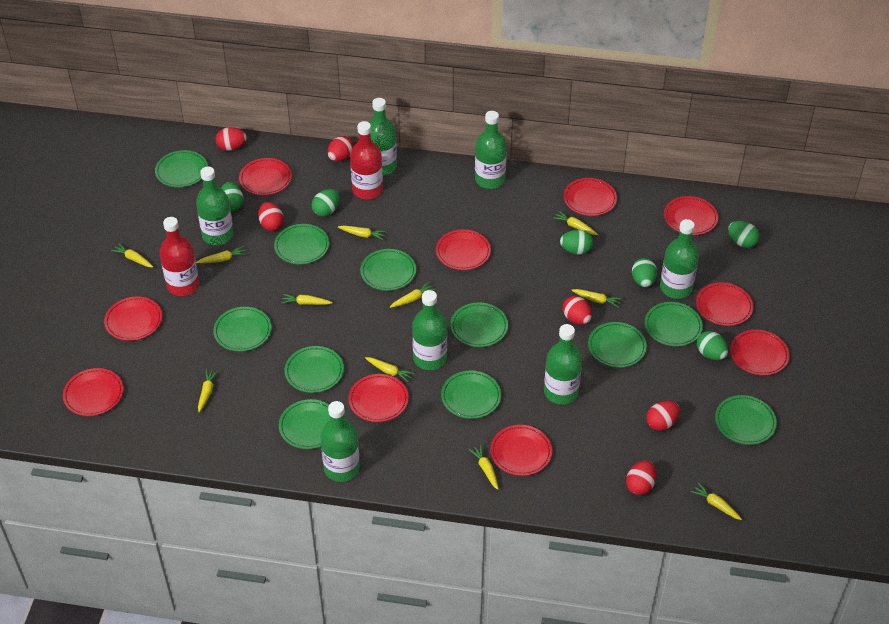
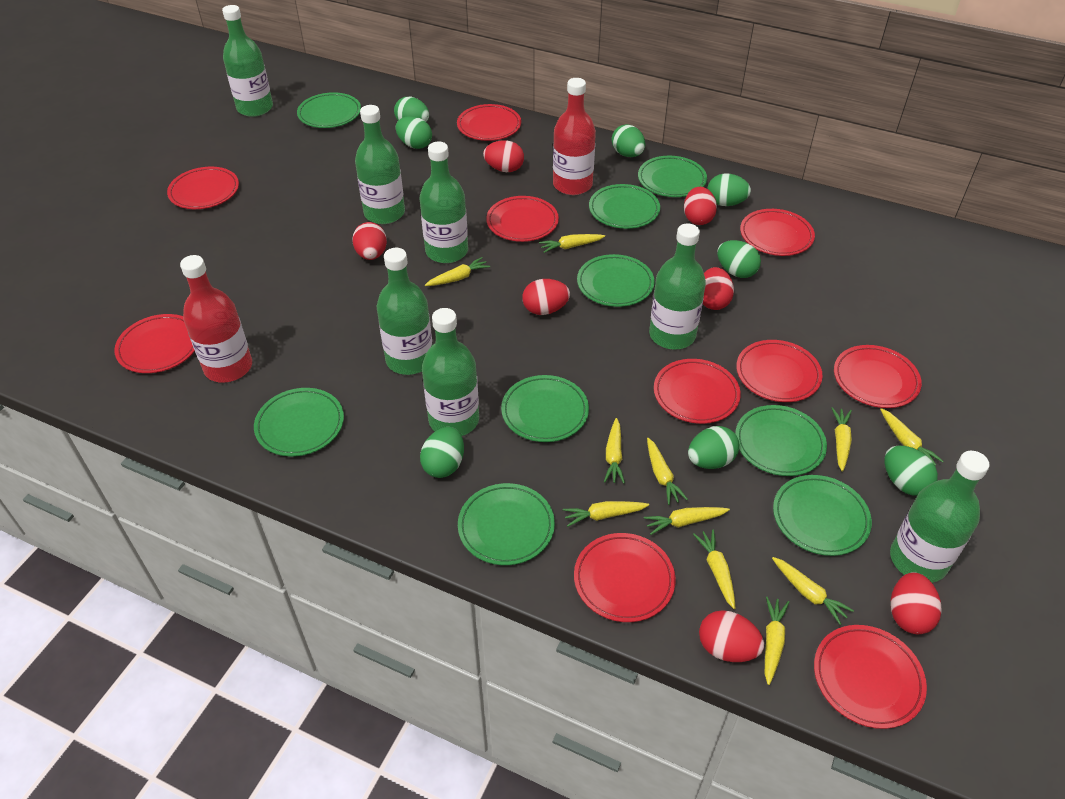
green egg: 6 -> 8
green plate: 11 -> 9
red egg: 6 -> 7

